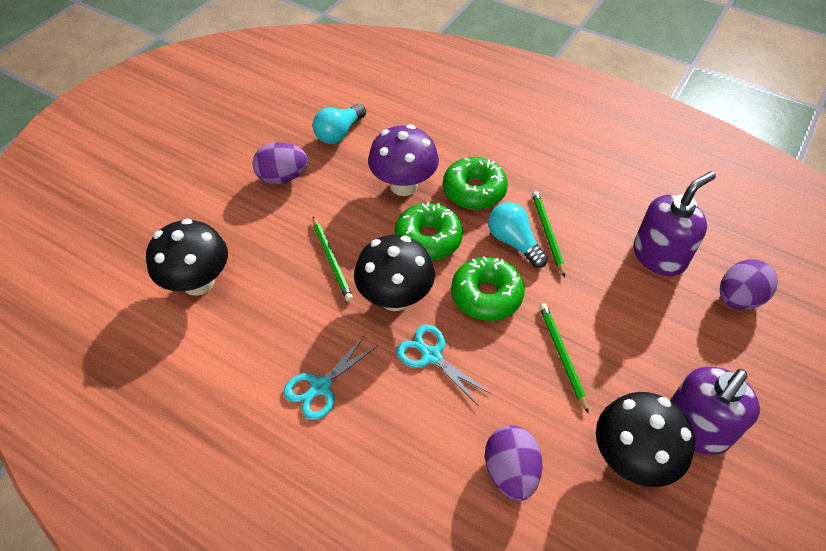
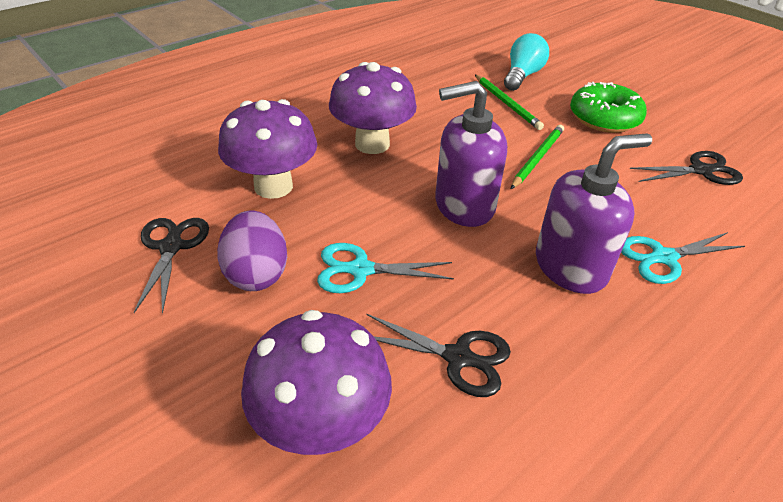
black mushroom: 3 -> 0
black scissors: 0 -> 3
green donut: 3 -> 1
green pencil: 3 -> 2
purple egg: 3 -> 1
purple mushroom: 1 -> 3
turquoise light bulb: 2 -> 1

